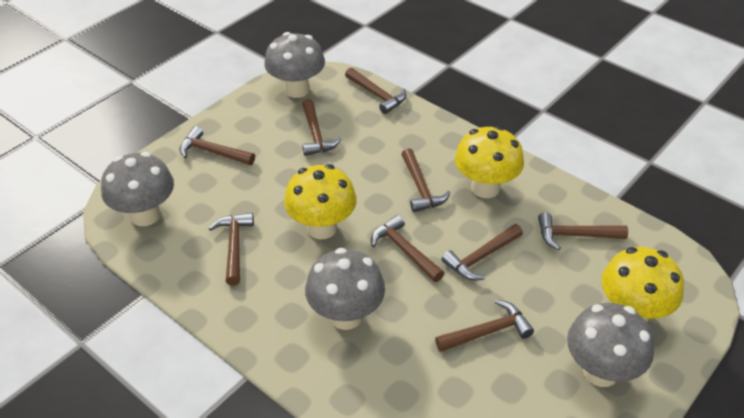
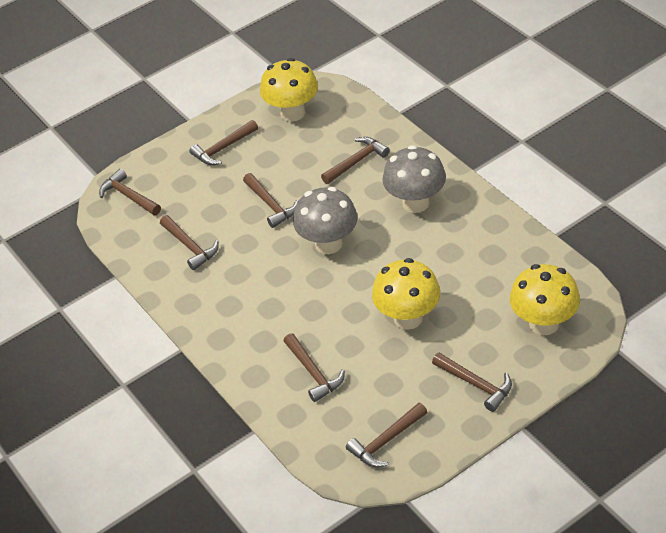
brown hammer: 9 -> 8
grey mushroom: 4 -> 2

